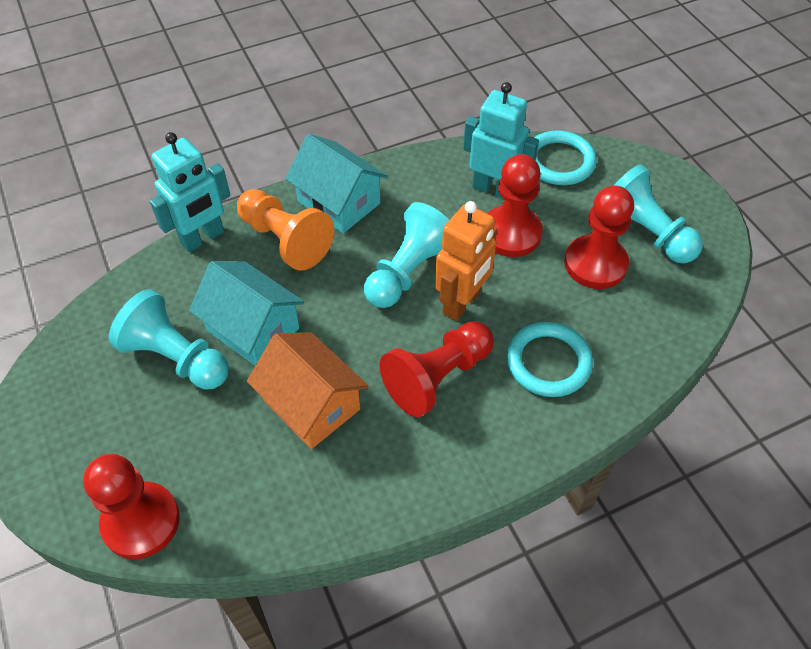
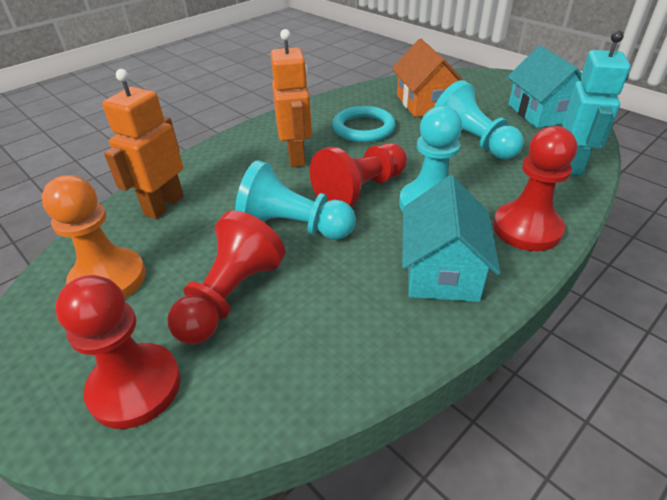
orange robot: 1 -> 2
turquoise ring: 2 -> 1
turquoise robot: 2 -> 1

